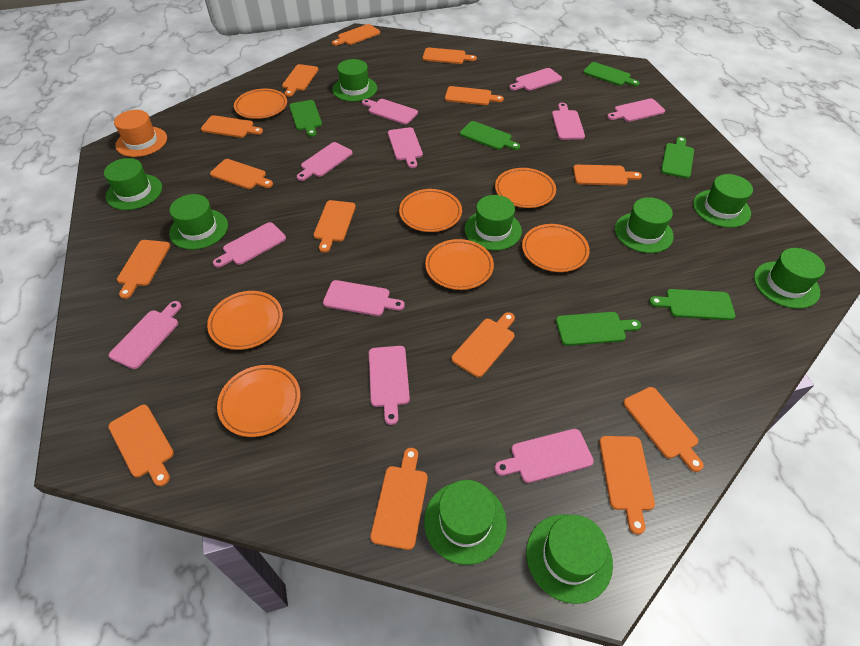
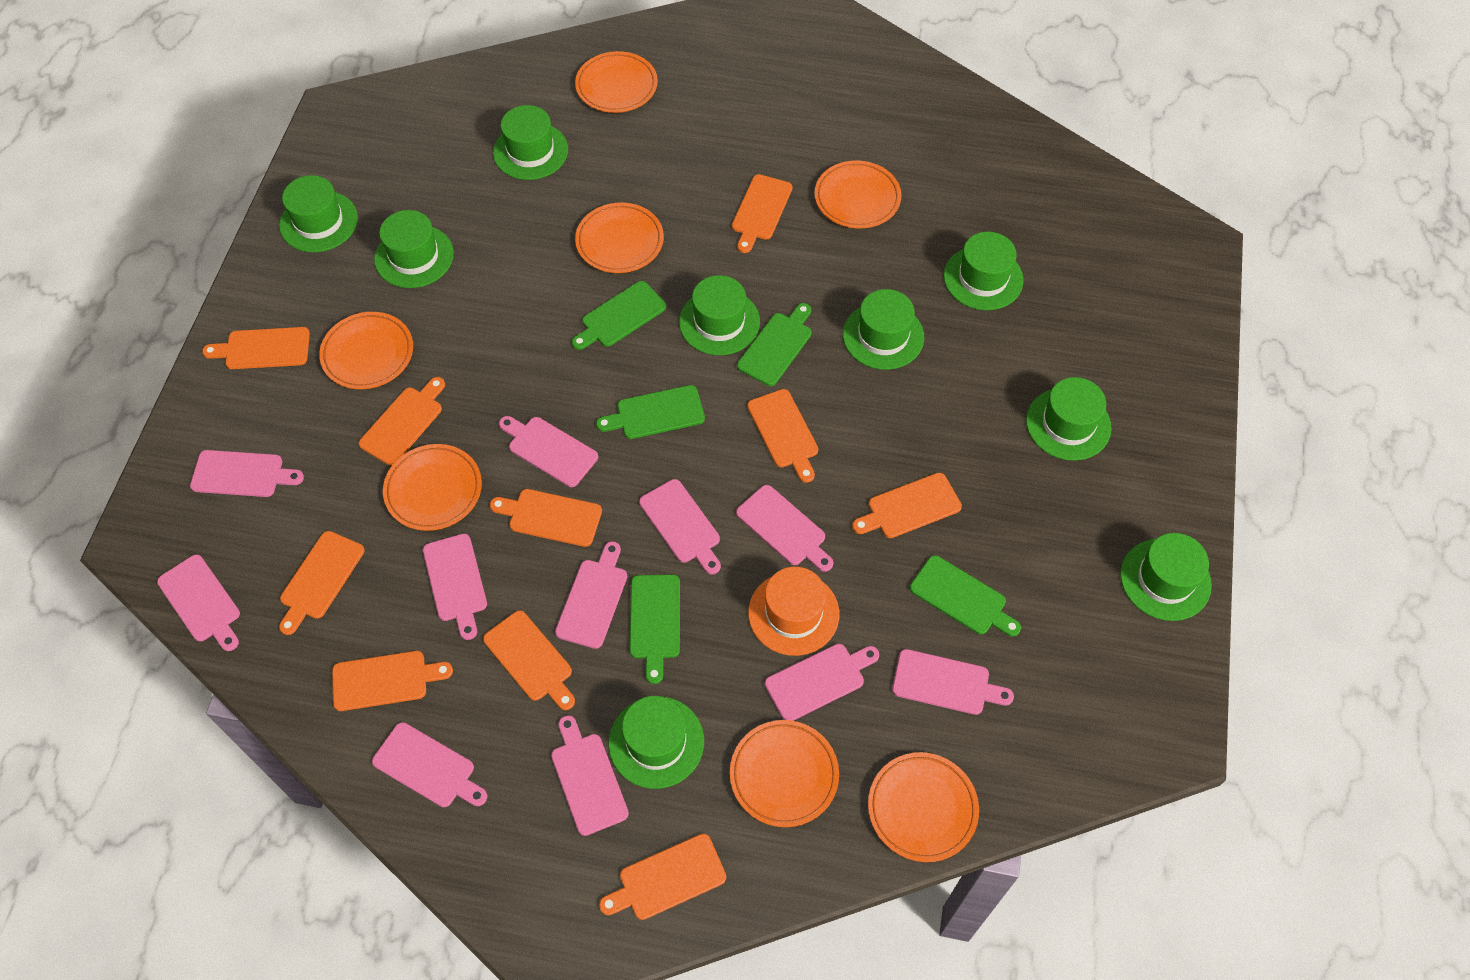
green cutting board: 6 -> 5
orange cutting board: 14 -> 10

